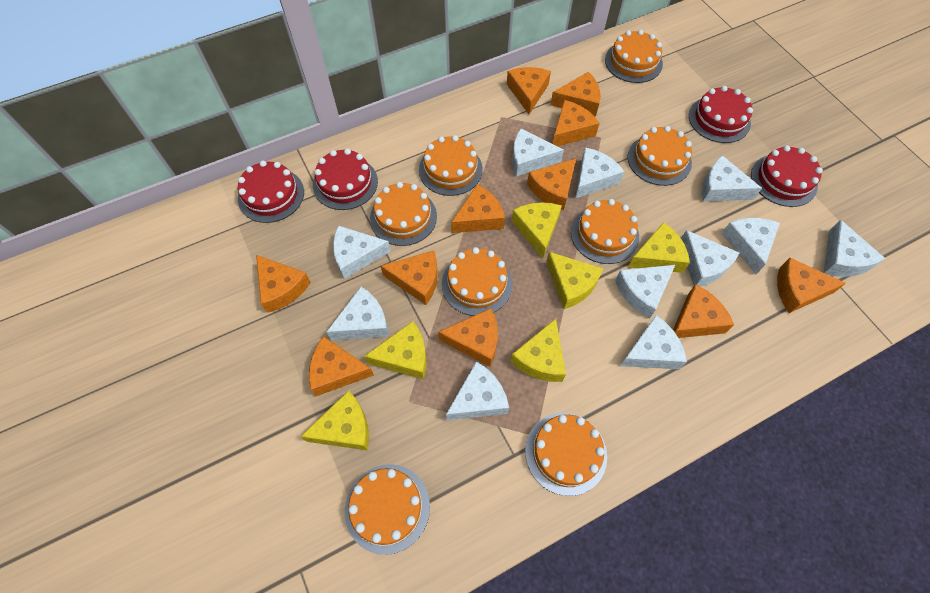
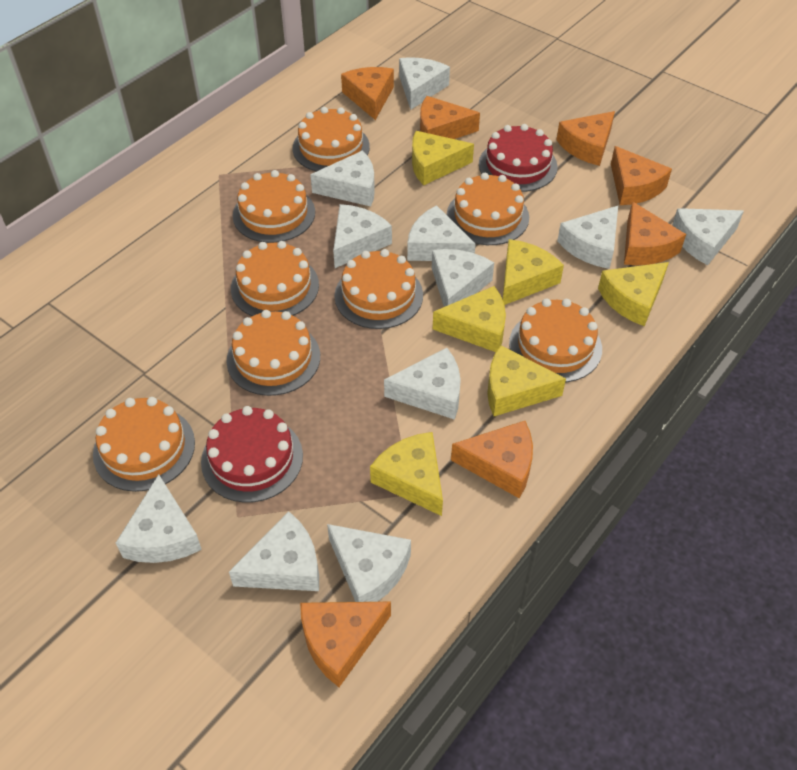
orange cheese: 11 -> 7
red cake: 4 -> 2

